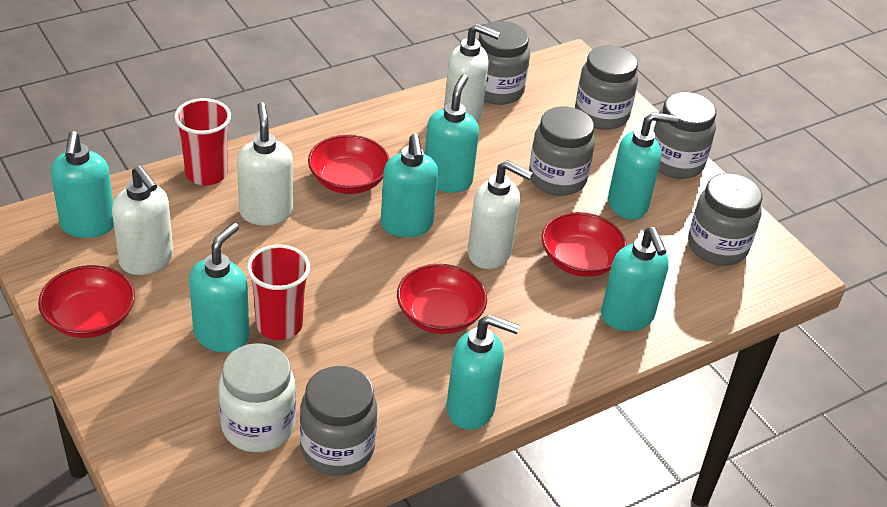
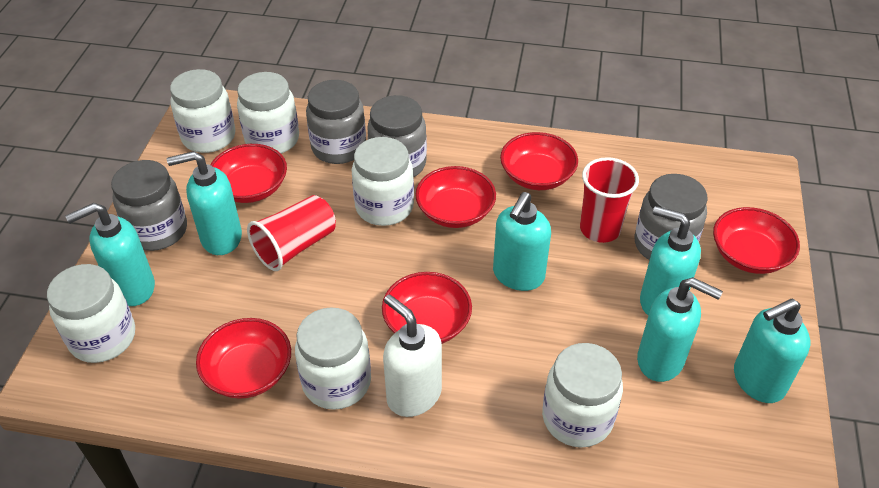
grey jar: 6 -> 4
red bowl: 4 -> 6
turquoise soap dispenser: 7 -> 6
white jar: 1 -> 6
white soap dispenser: 4 -> 1

